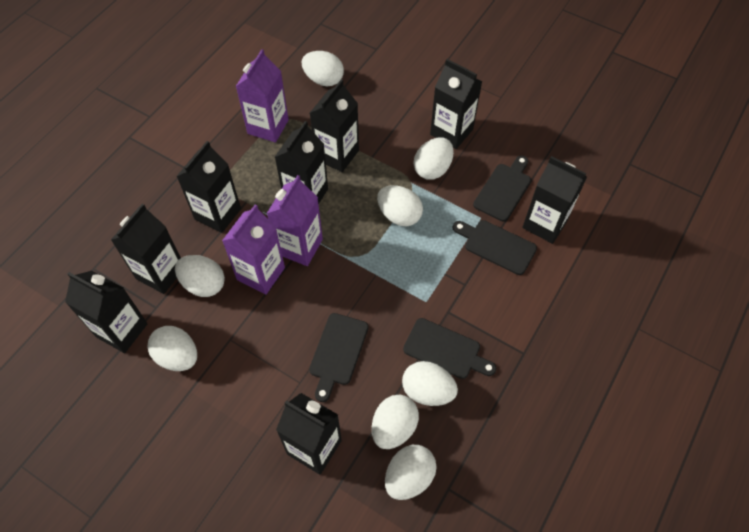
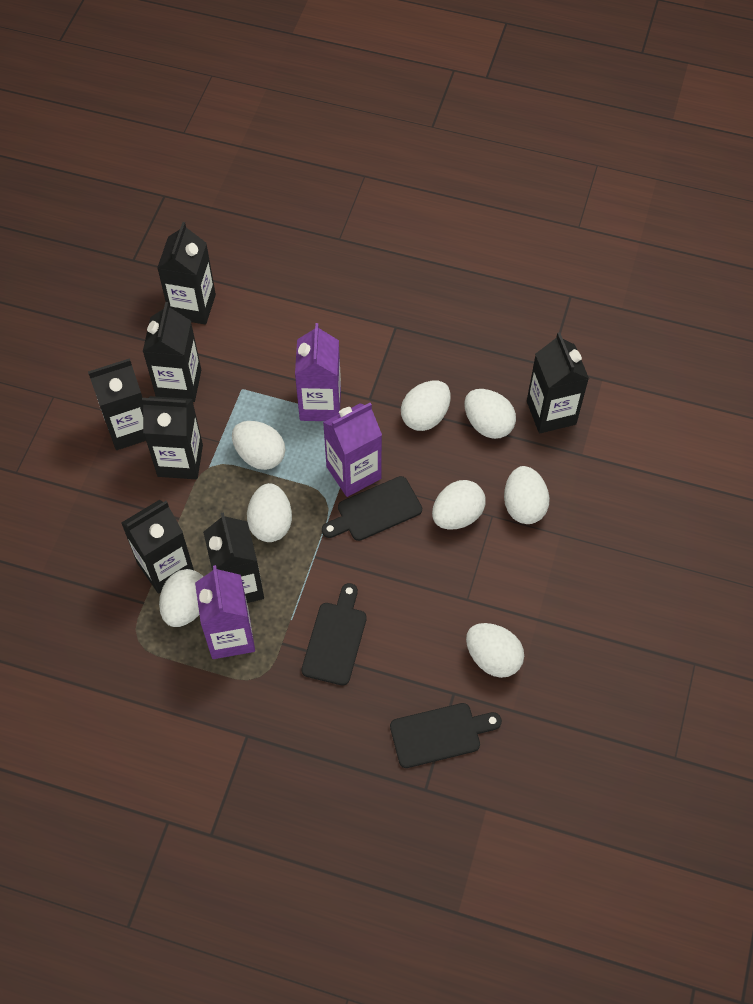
black carton: 8 -> 7
black cutting board: 4 -> 3

